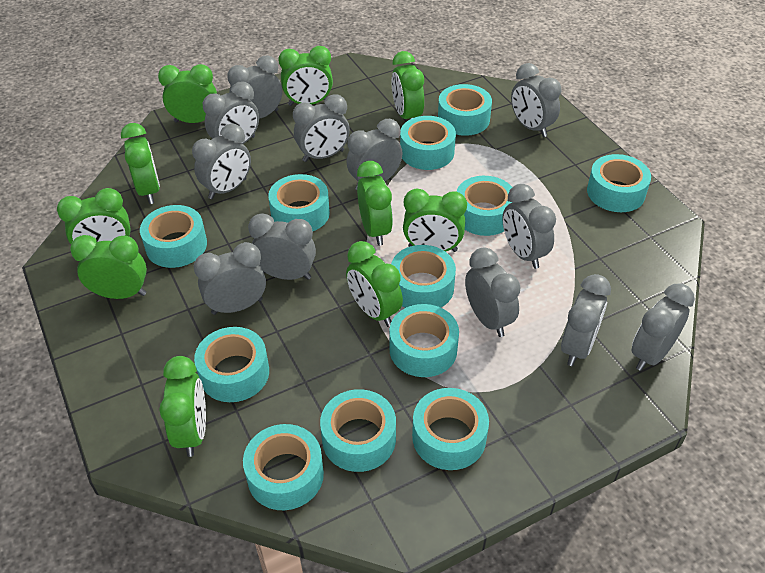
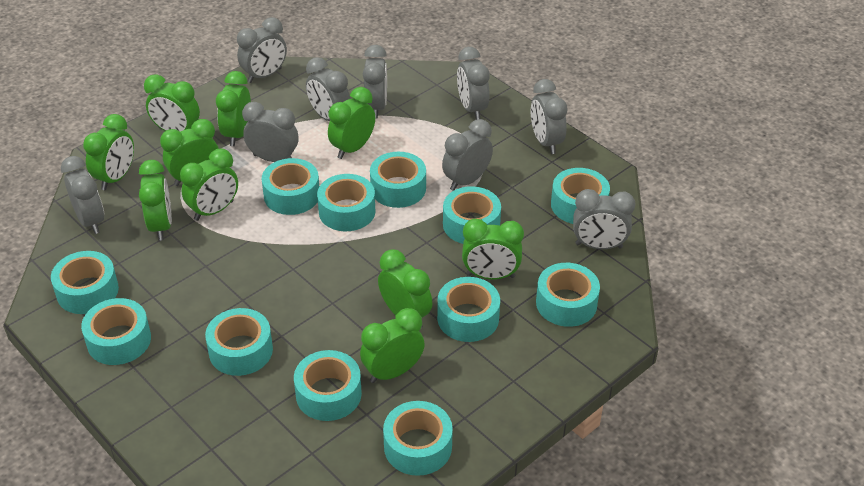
grey clock: 12 -> 9

